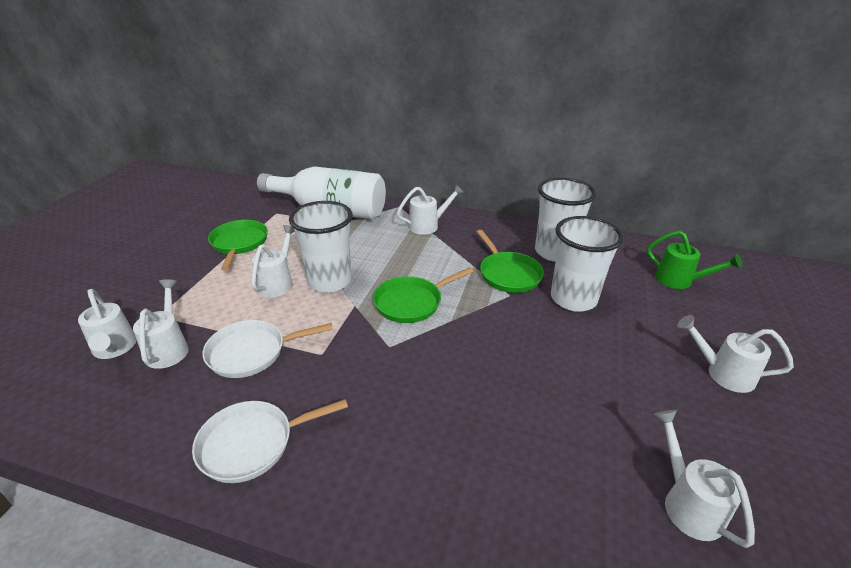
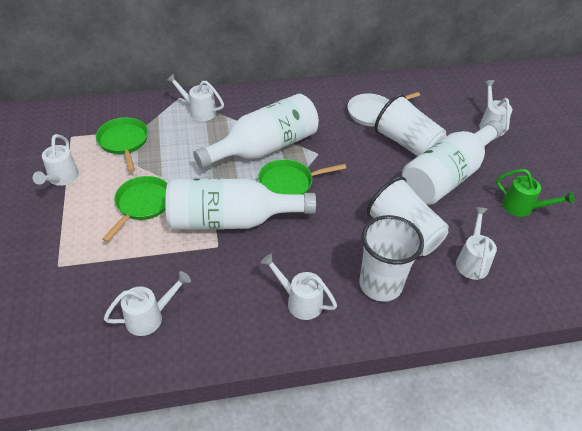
white bottle: 1 -> 3
white pan: 2 -> 1

